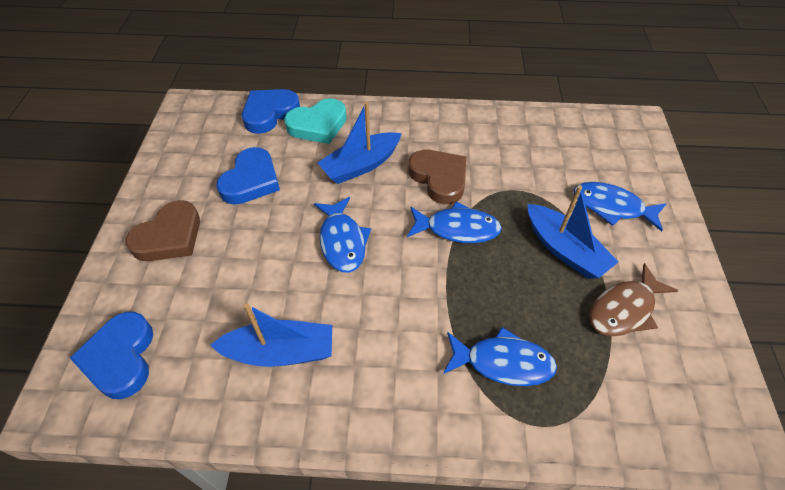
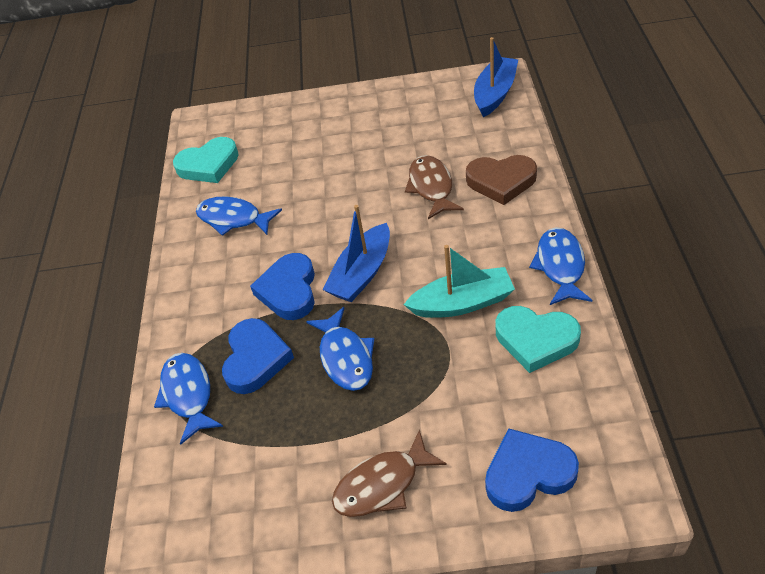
blue boat: 3 -> 2
brown fish: 1 -> 2
brown heart: 2 -> 1
turquoise boat: 0 -> 1
turquoise heart: 1 -> 2

